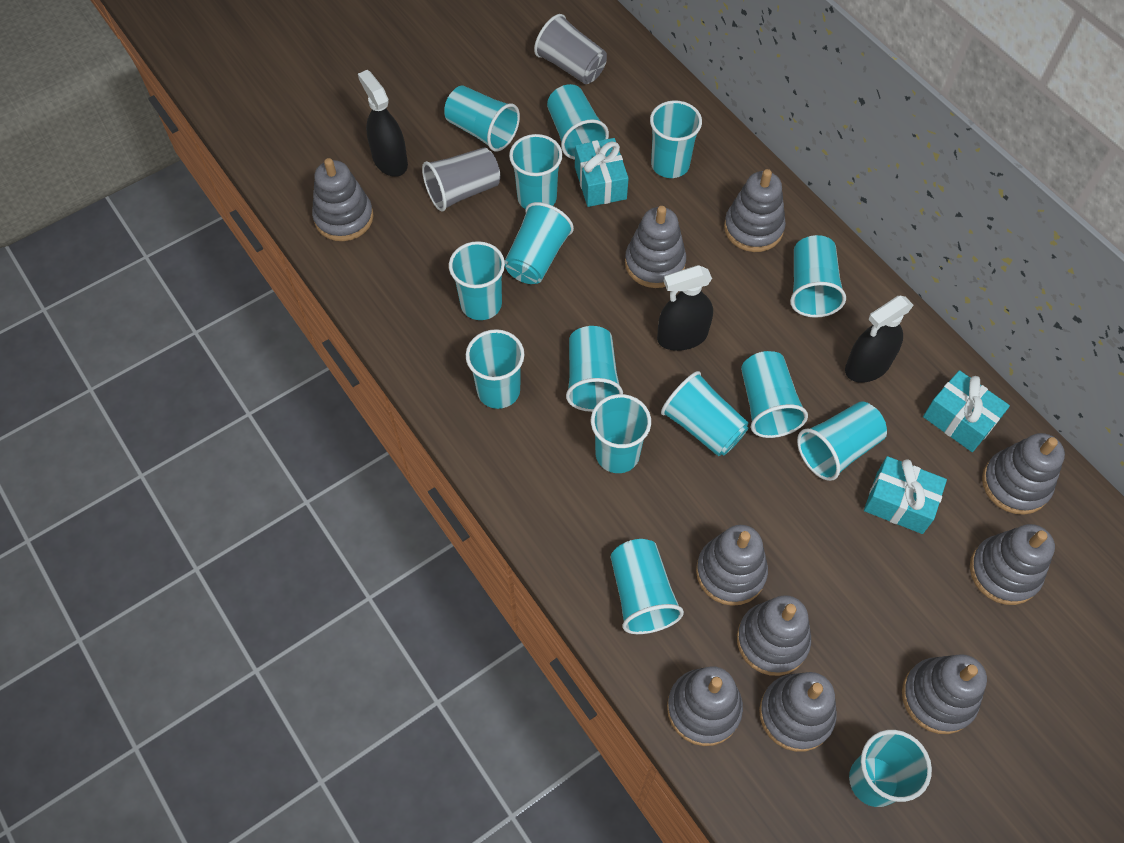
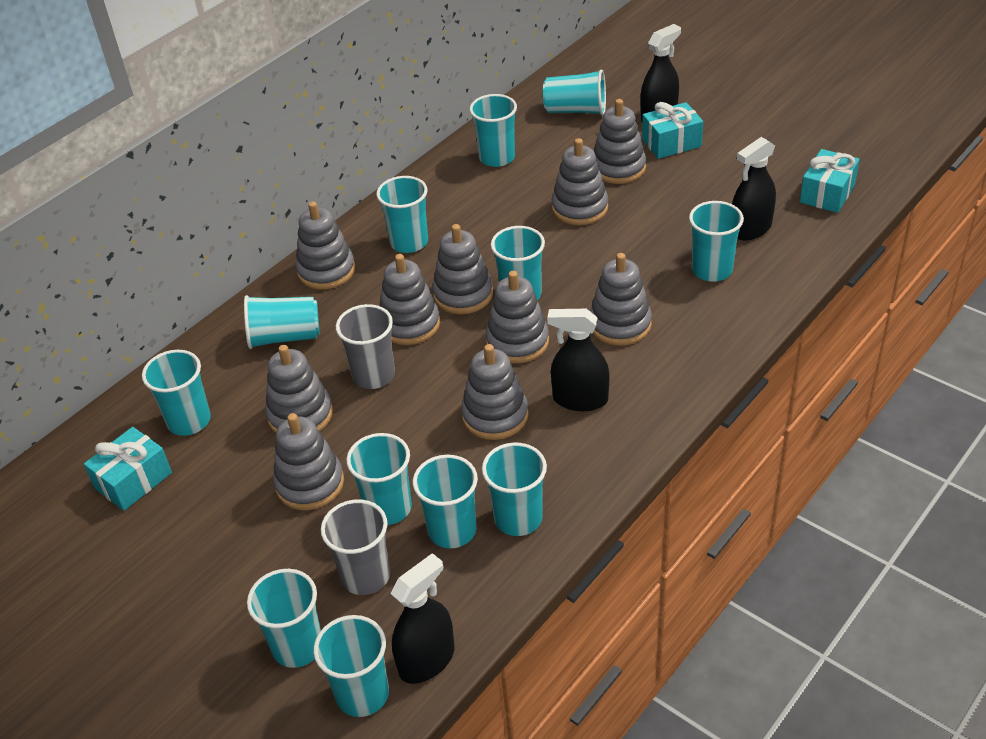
black spray bottle: 3 -> 4
turquoise cup: 15 -> 12

